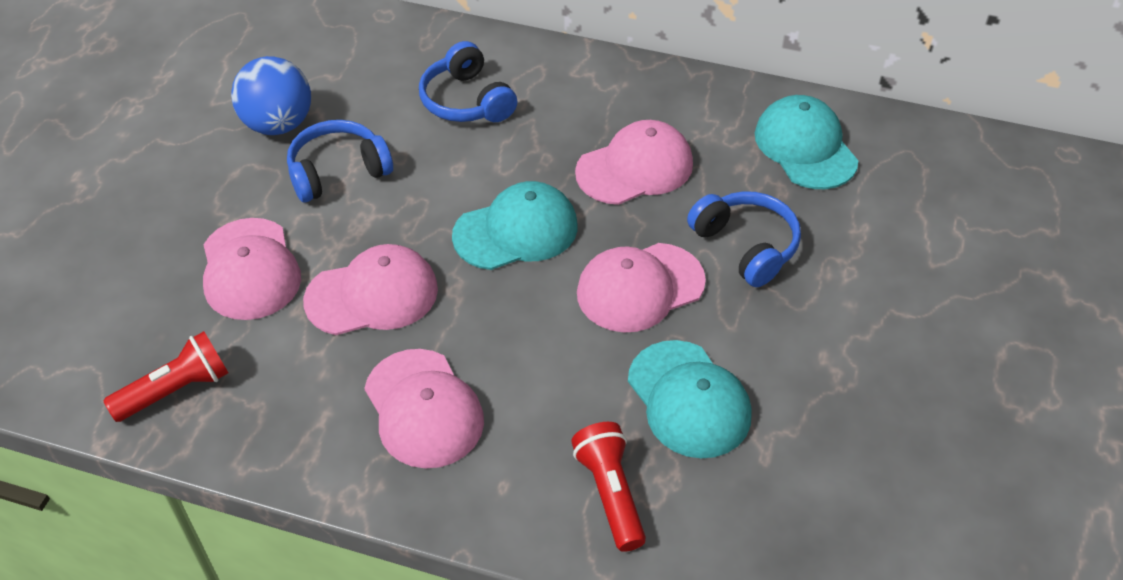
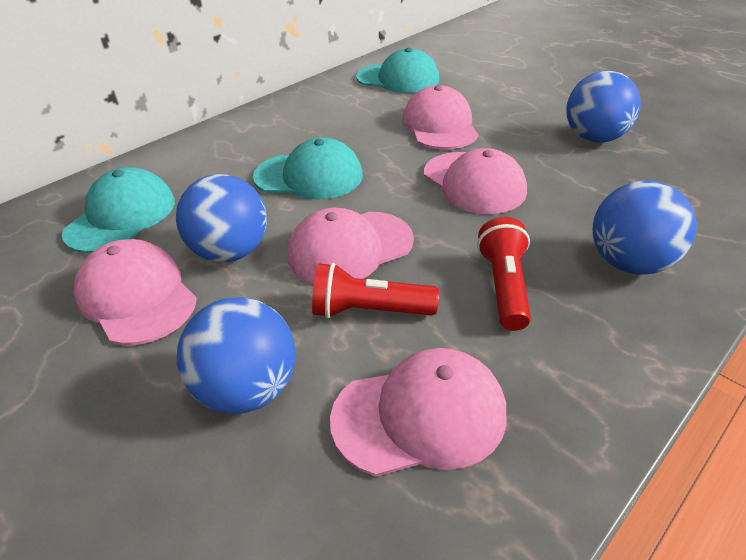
blue ball: 1 -> 4
blue headphones: 3 -> 0

